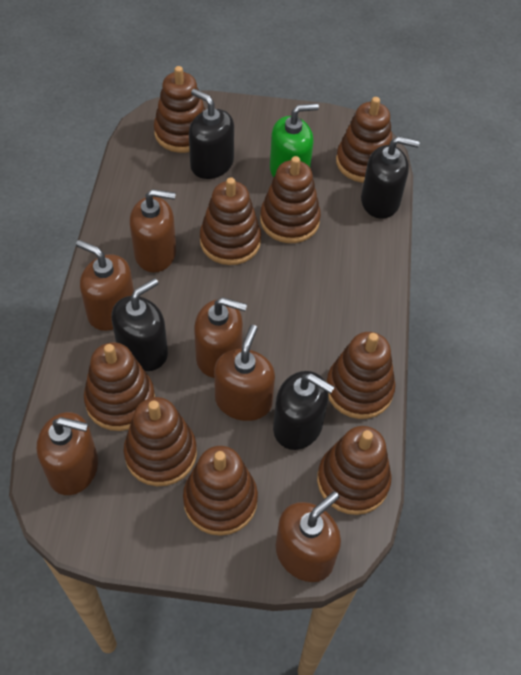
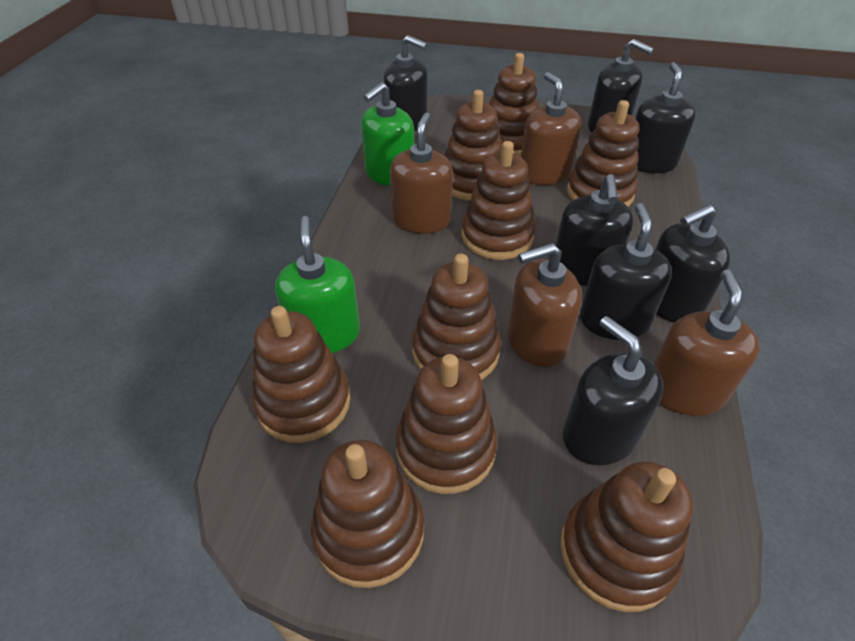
black soap dispenser: 4 -> 7
brown soap dispenser: 6 -> 4
green soap dispenser: 1 -> 2

